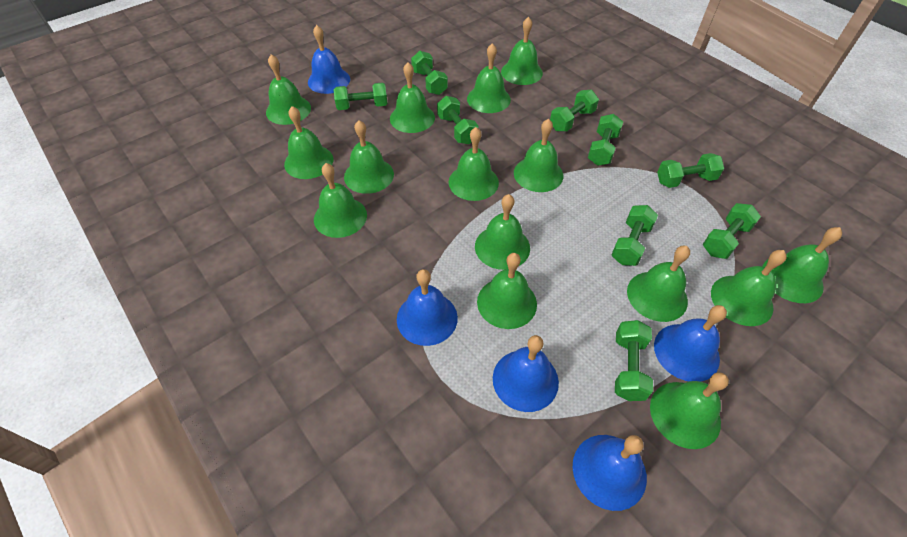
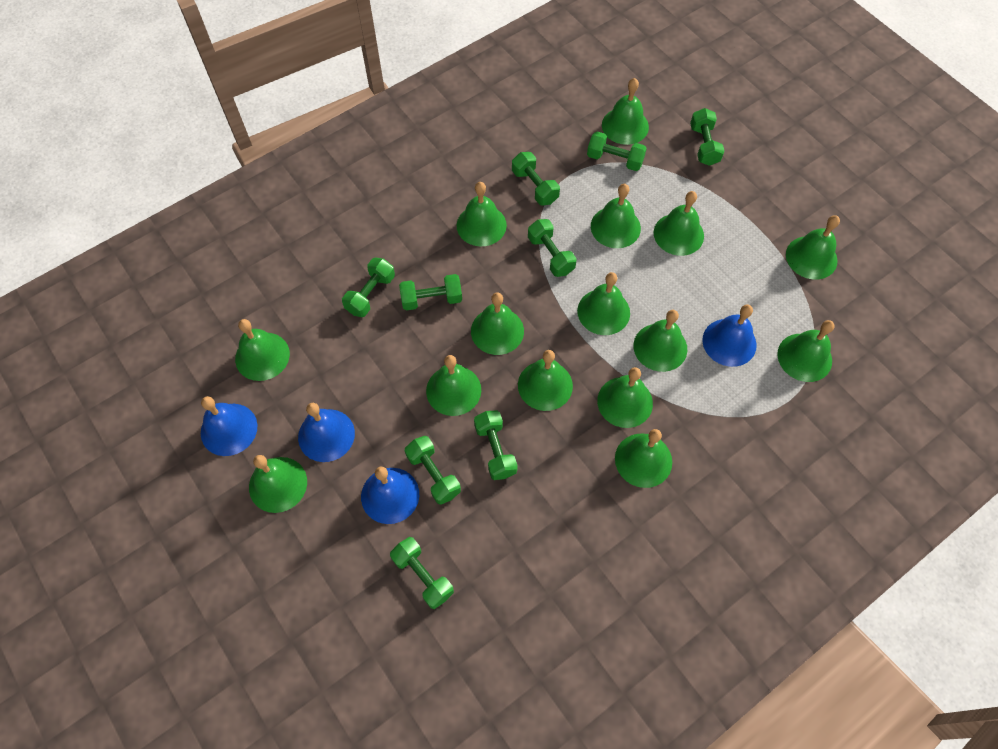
blue bell: 5 -> 4

